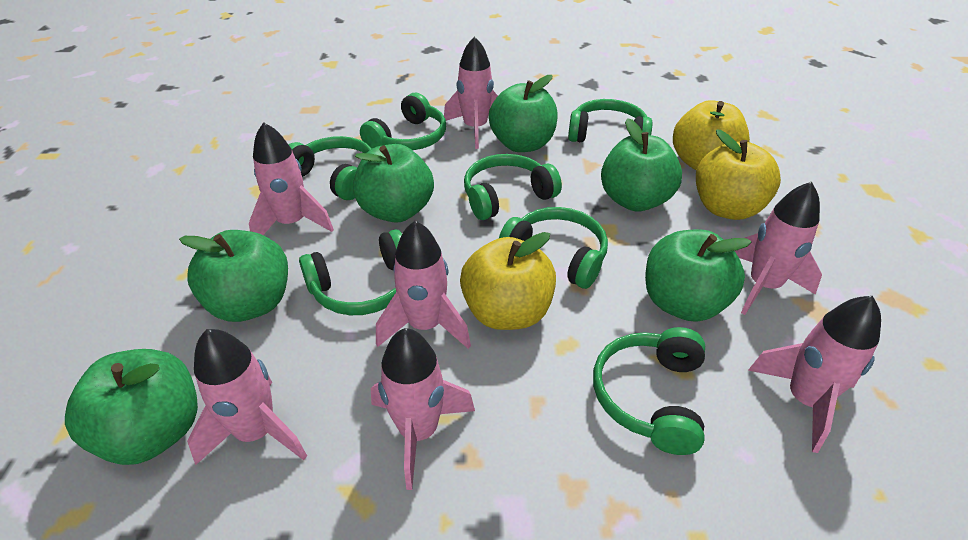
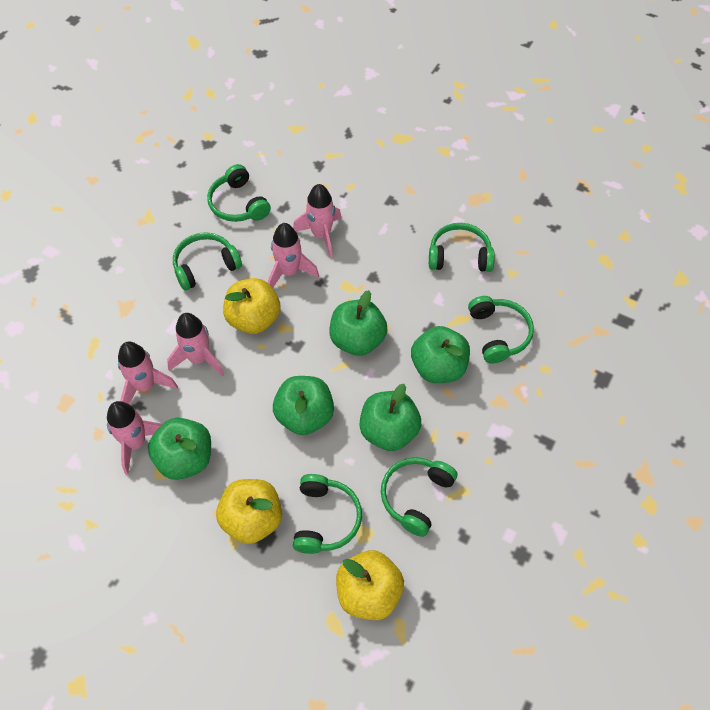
green apple: 6 -> 5
green headphones: 7 -> 6
pink rocket: 7 -> 5

